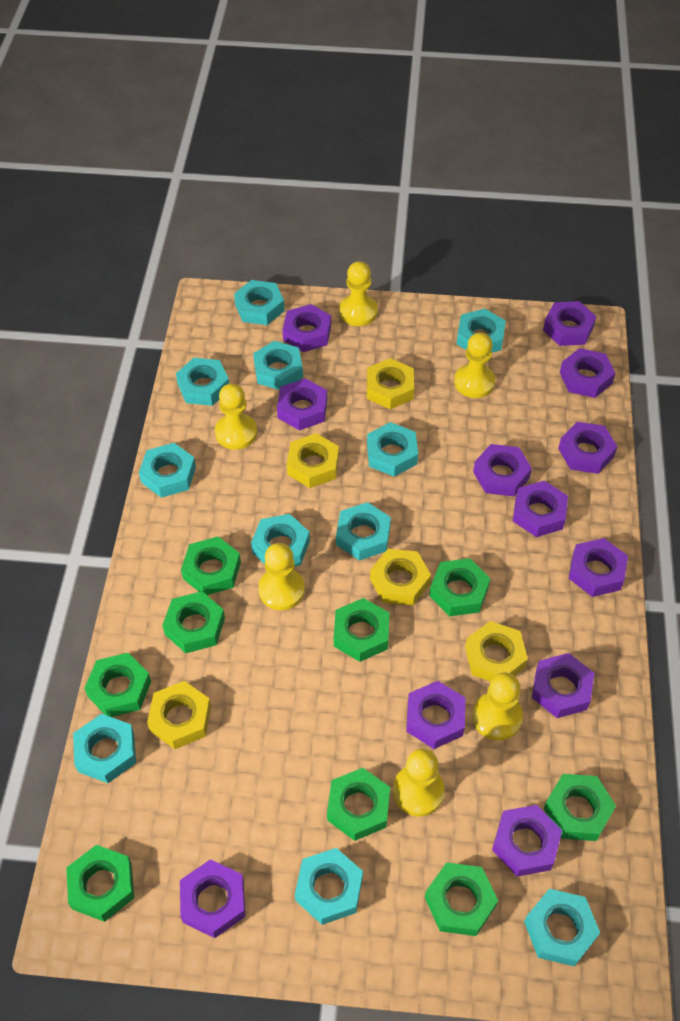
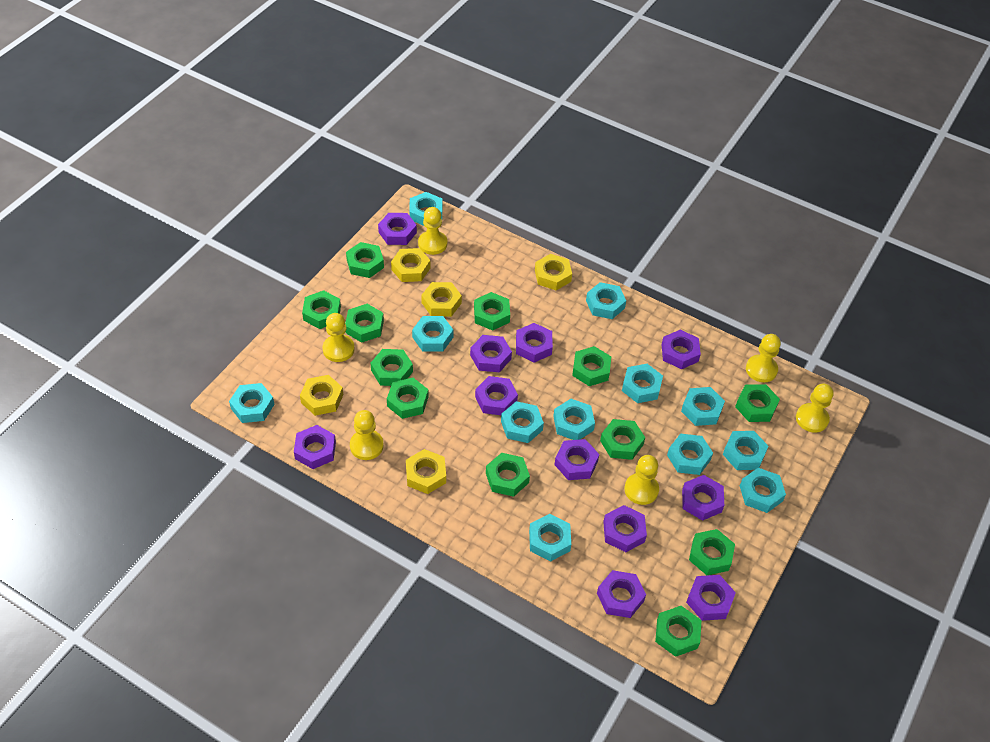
green nut: 9 -> 12
purple nut: 12 -> 11
turquoise nut: 11 -> 12

